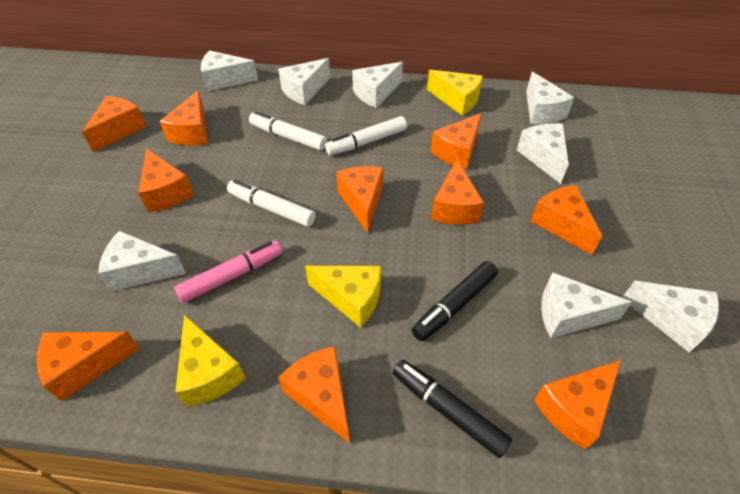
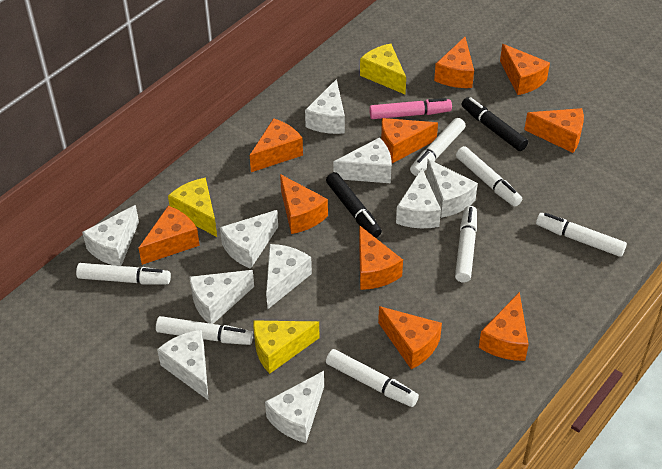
white cheese: 8 -> 10
white marker: 3 -> 7

